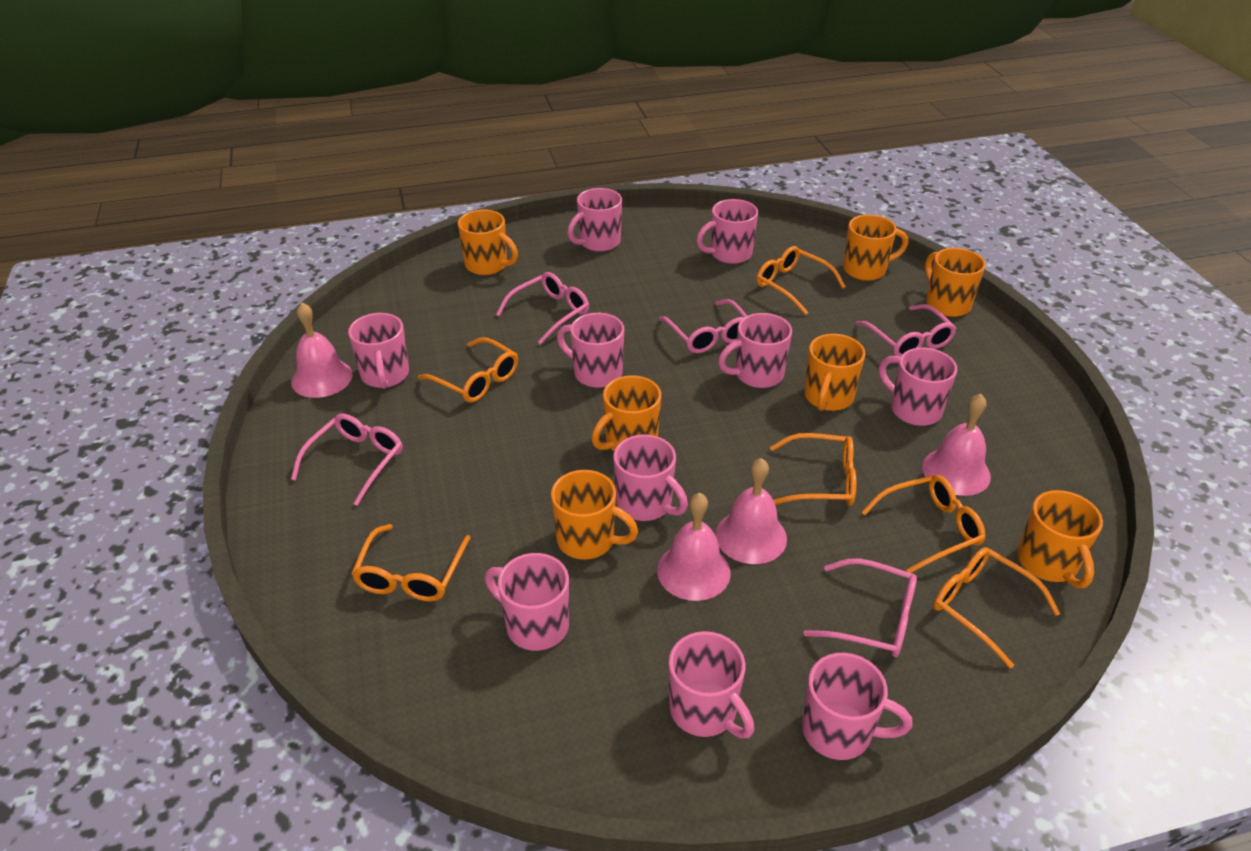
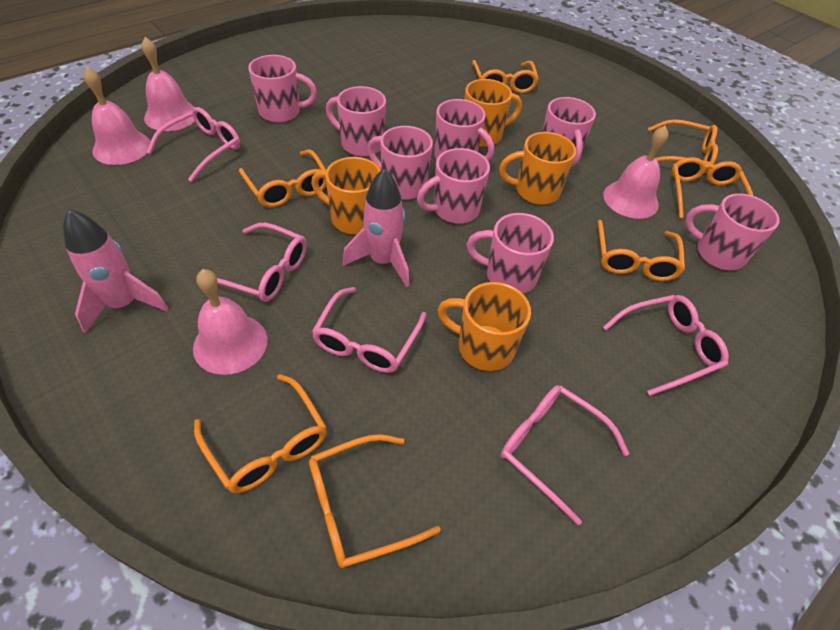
orange glasses: 6 -> 7
orange mug: 7 -> 4
pink mug: 10 -> 8
pink rocket: 0 -> 2

